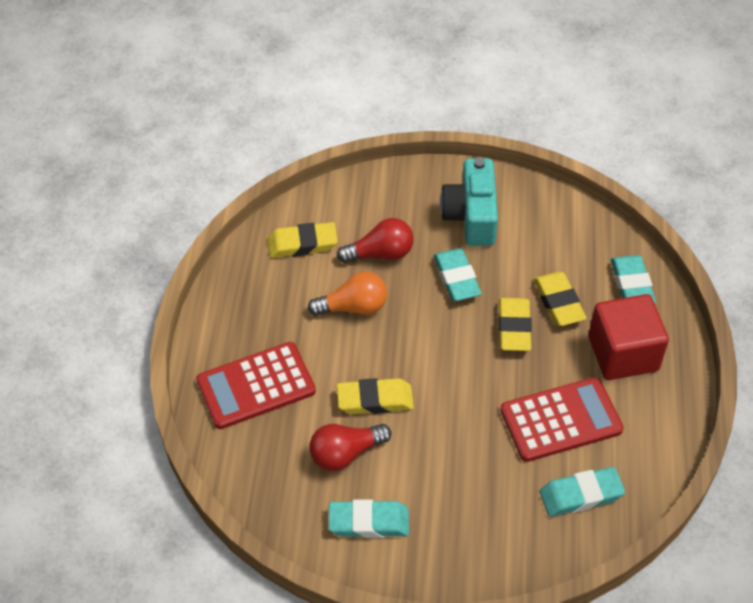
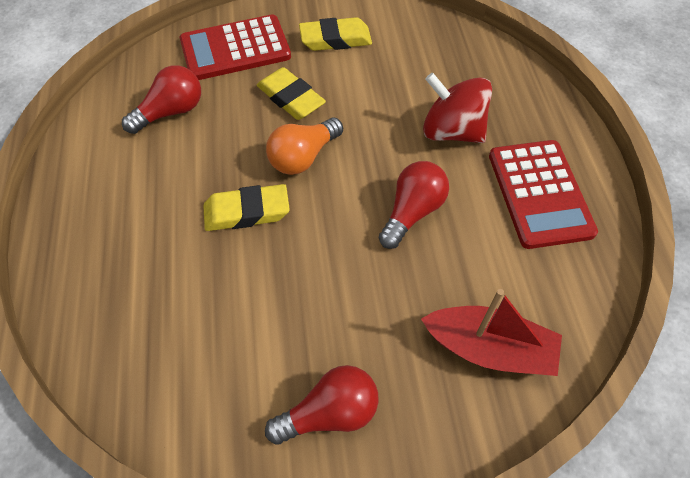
red boat: 0 -> 1
red cube: 1 -> 0
red light bulb: 2 -> 3
red spinning top: 0 -> 1
turquoise camera: 1 -> 0
turquoise eraser: 4 -> 0
yellow eraser: 4 -> 3

